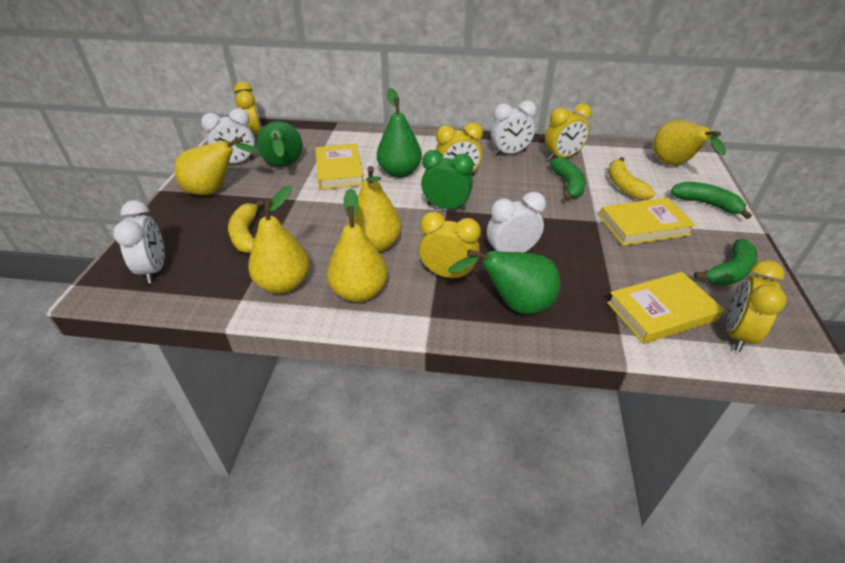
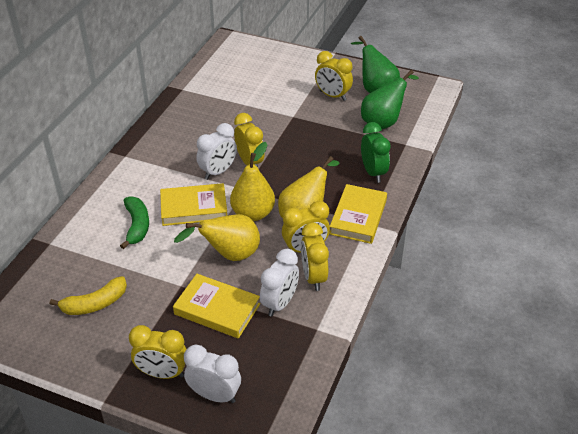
green banana: 3 -> 1
green pear: 3 -> 2
white clock: 4 -> 3
yellow banana: 2 -> 1
yellow pear: 5 -> 3

